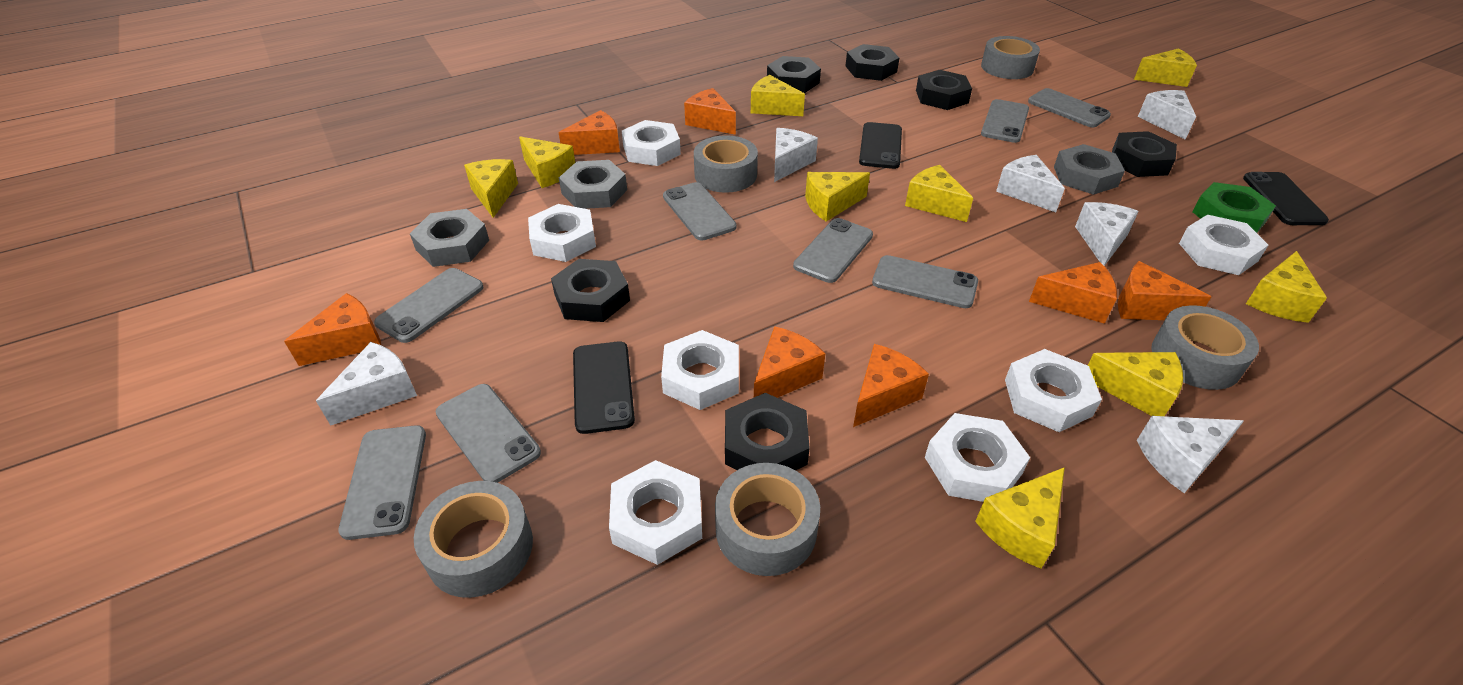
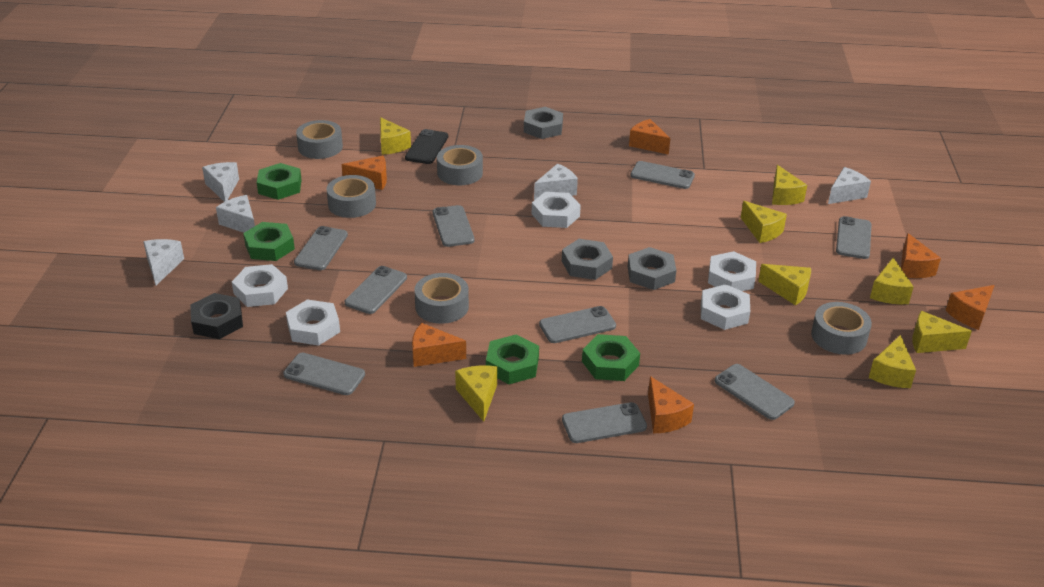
black nut: 6 -> 1
black phone: 3 -> 1
green nut: 1 -> 4
grey phone: 8 -> 9
orange cheese: 7 -> 6
white cheese: 6 -> 5
white nut: 7 -> 5
yellow cheese: 9 -> 8

